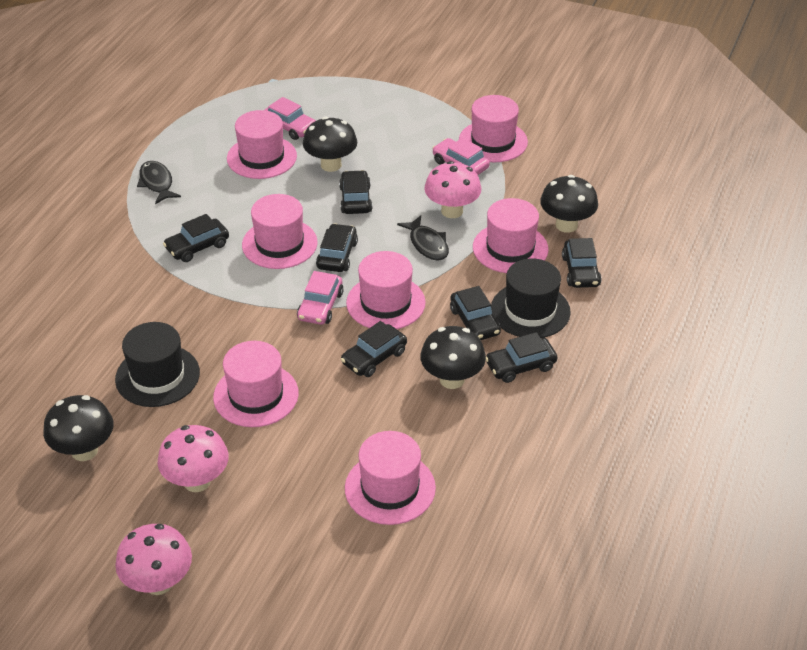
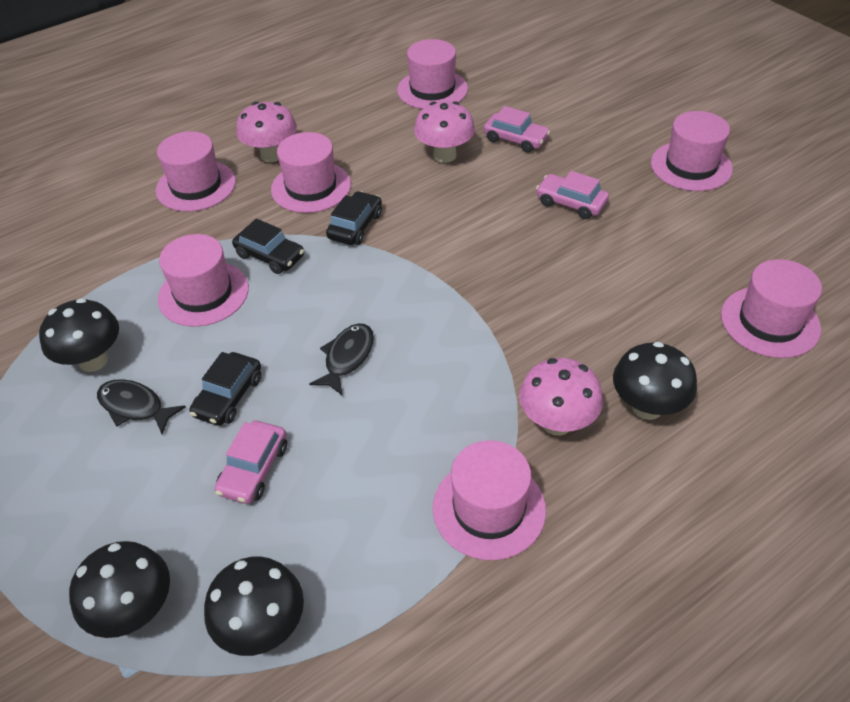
black car: 7 -> 3
black hat: 2 -> 0

